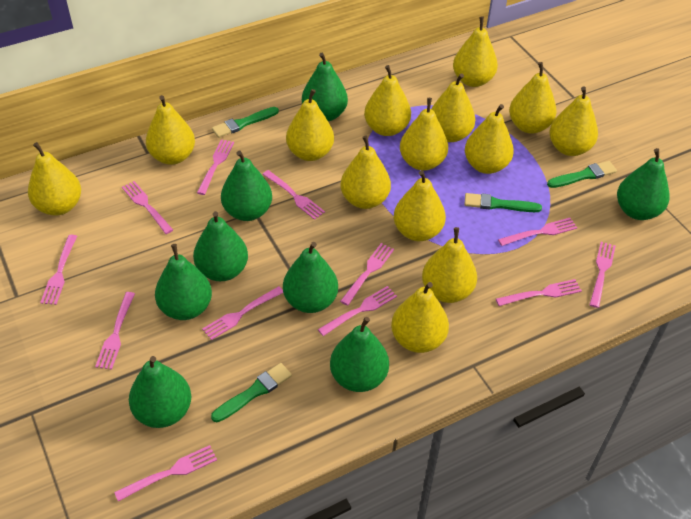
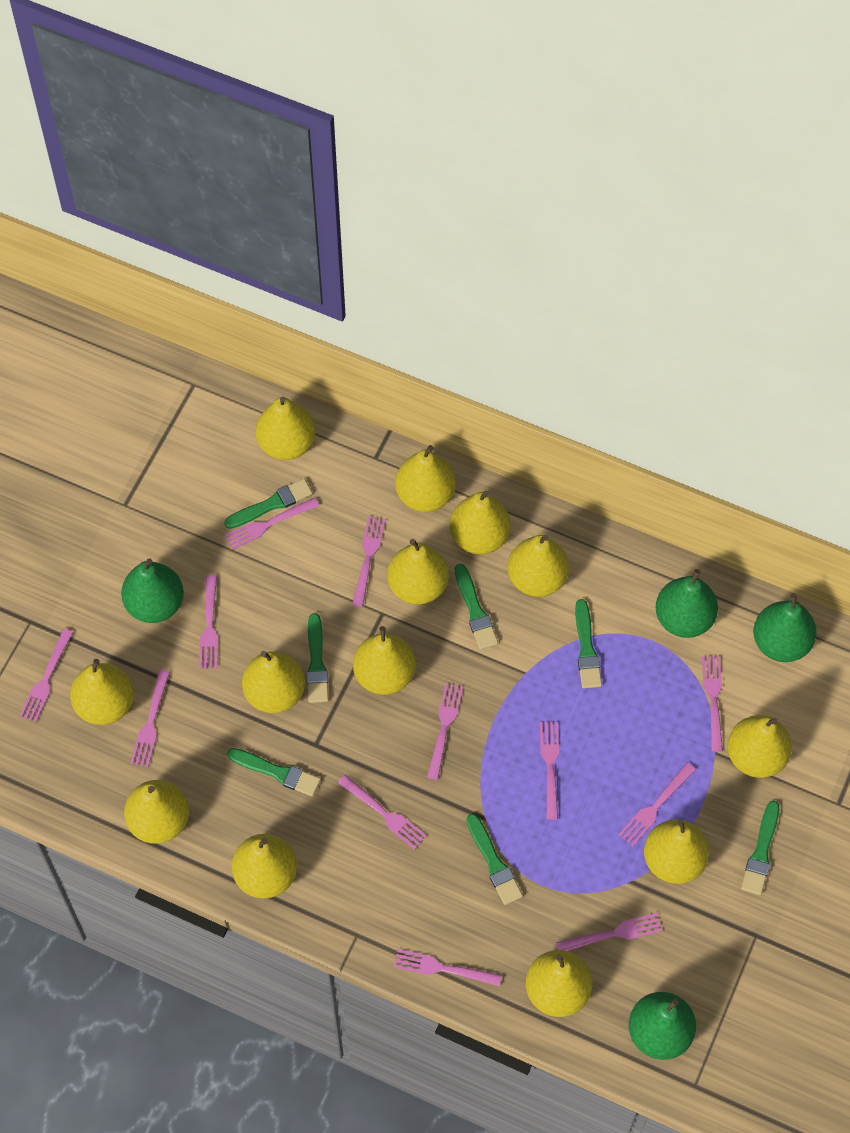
green brush: 4 -> 7
green pear: 8 -> 4
yellow pear: 14 -> 13

